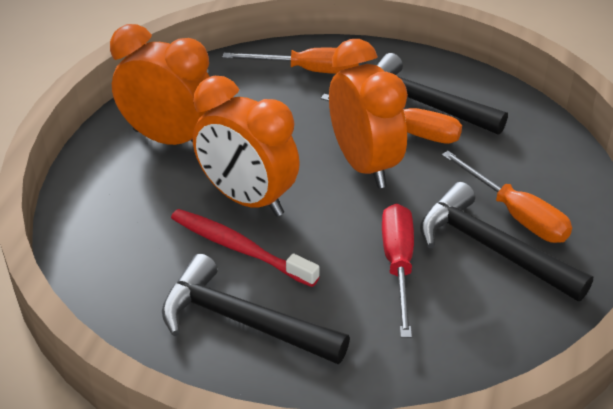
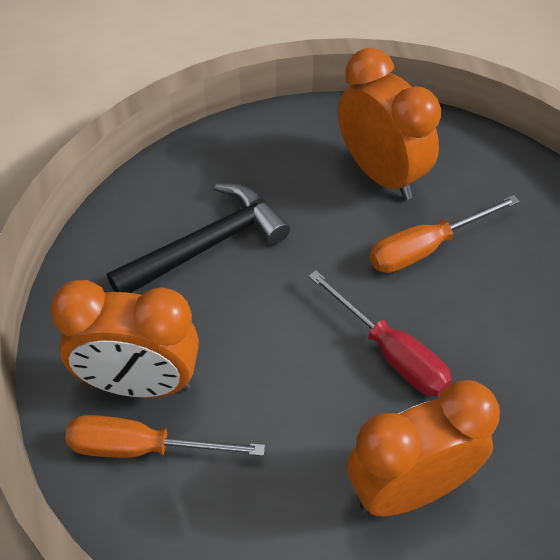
black hammer: 3 -> 1
orange screwdriver: 3 -> 2
red toothbrush: 1 -> 0

